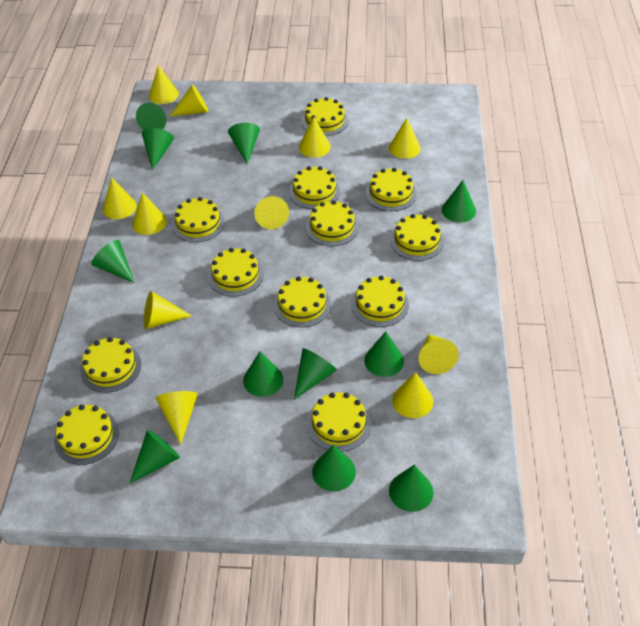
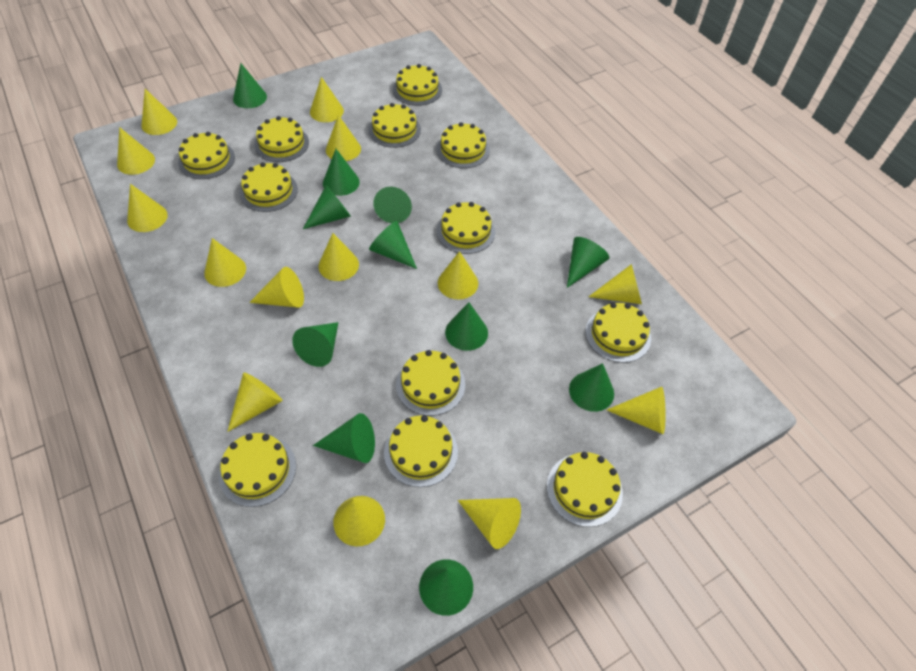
yellow cone: 11 -> 14

